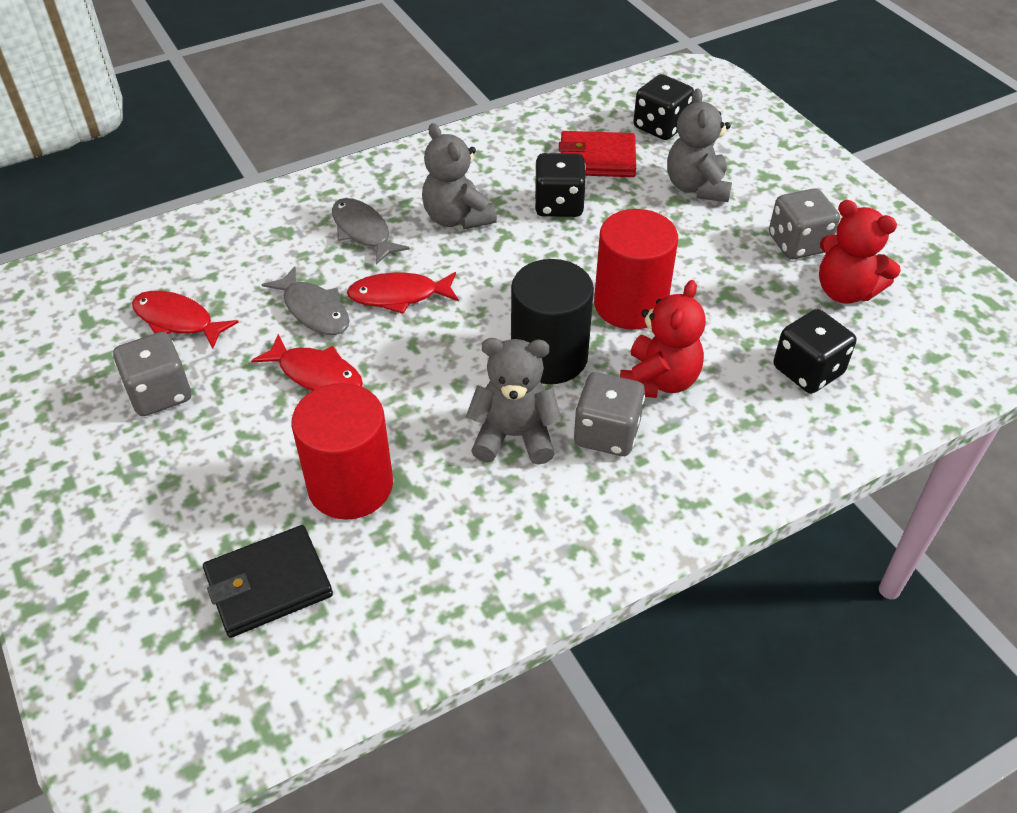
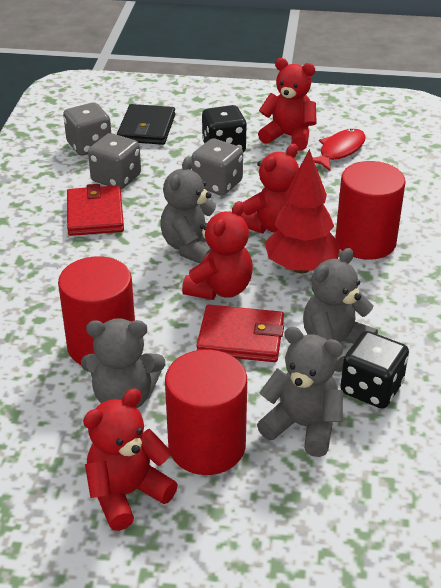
black cylinder: 1 -> 0
black dice: 3 -> 2
grey fish: 2 -> 0
grey teddy bear: 3 -> 4
red cylinder: 2 -> 3
red fish: 3 -> 1
red teddy bear: 2 -> 4
red tree: 0 -> 1
red wallet: 1 -> 2

